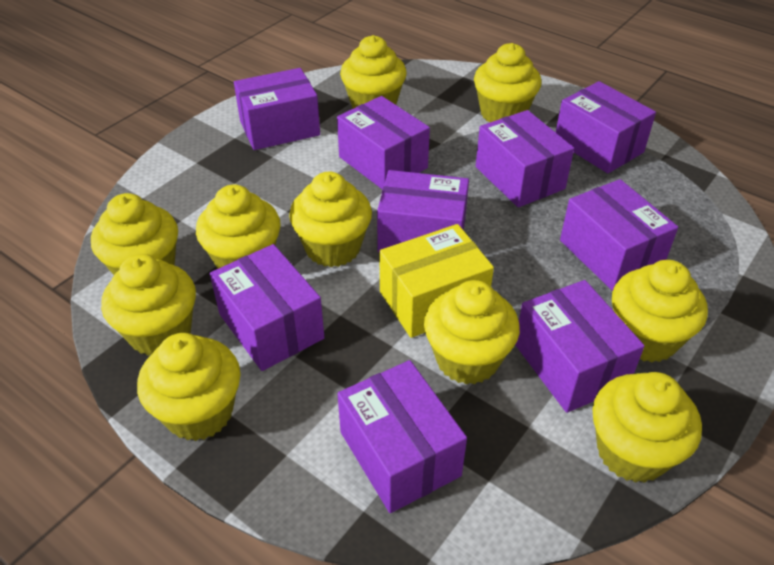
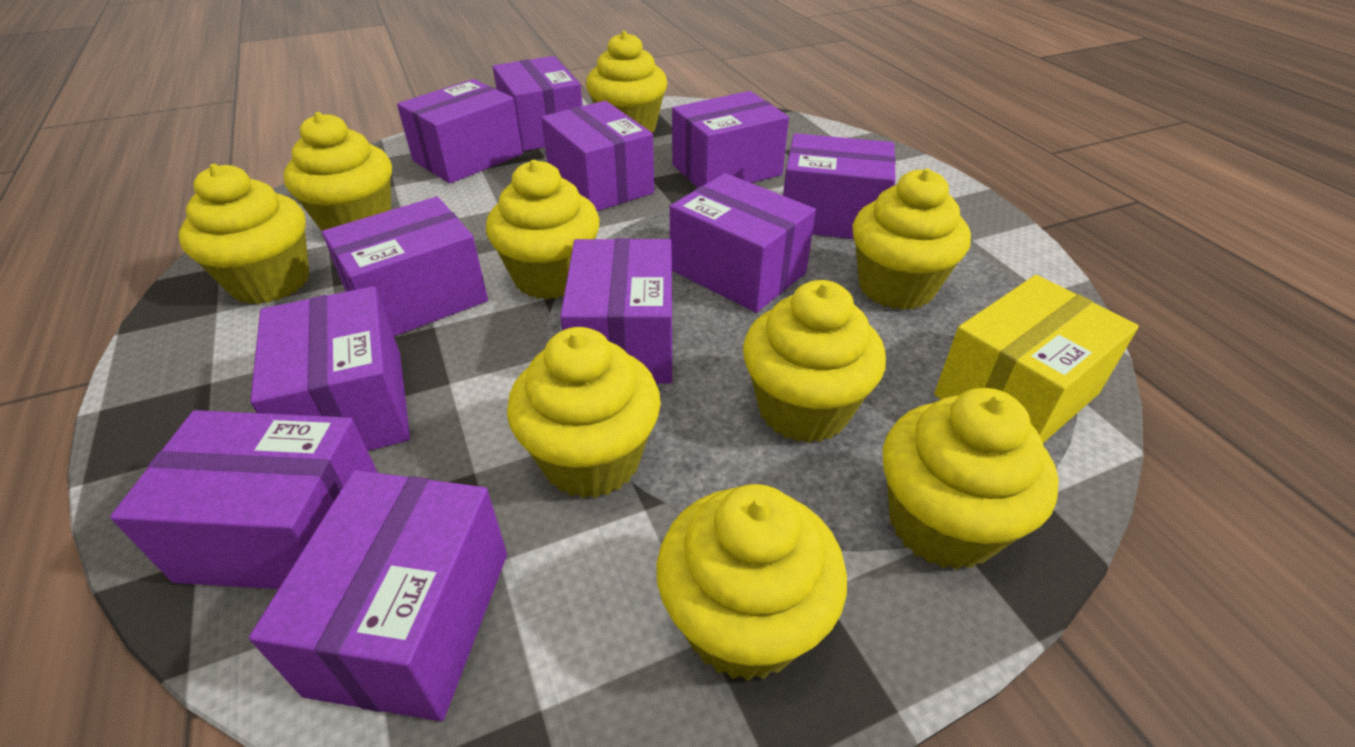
purple box: 9 -> 11
yellow cupcake: 10 -> 9

